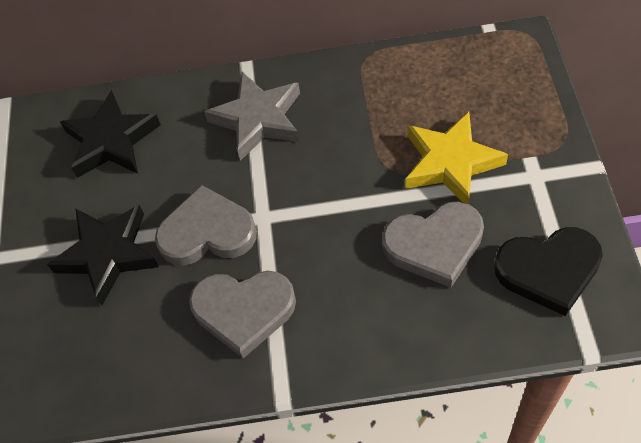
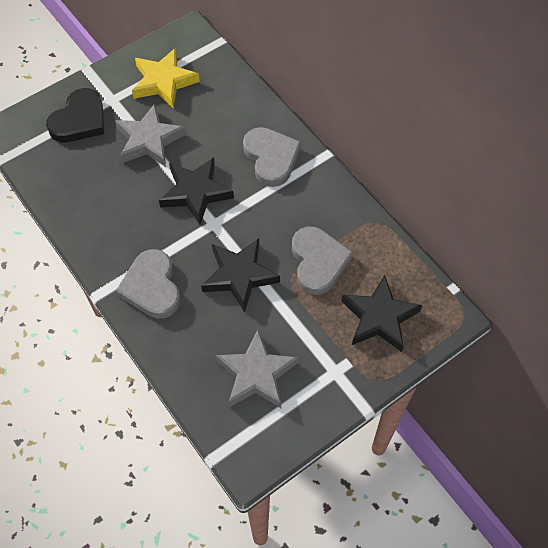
black star: 2 -> 3
grey star: 1 -> 2

